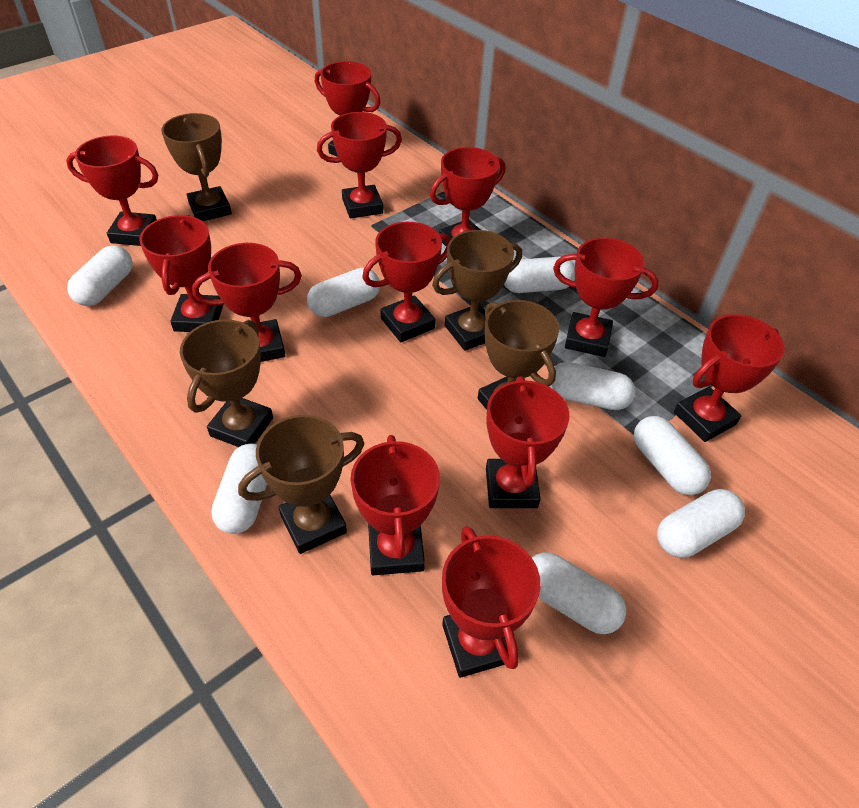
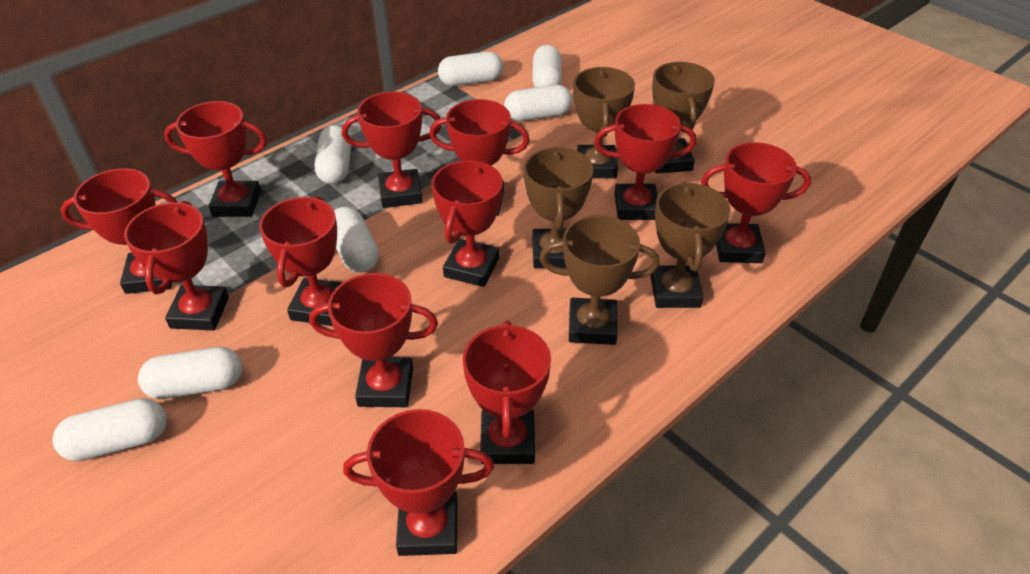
white capsule: 8 -> 7

